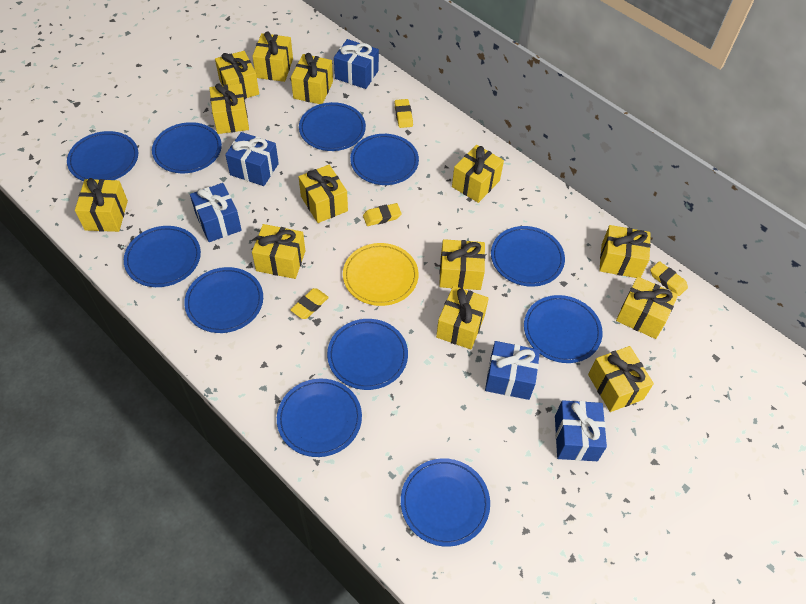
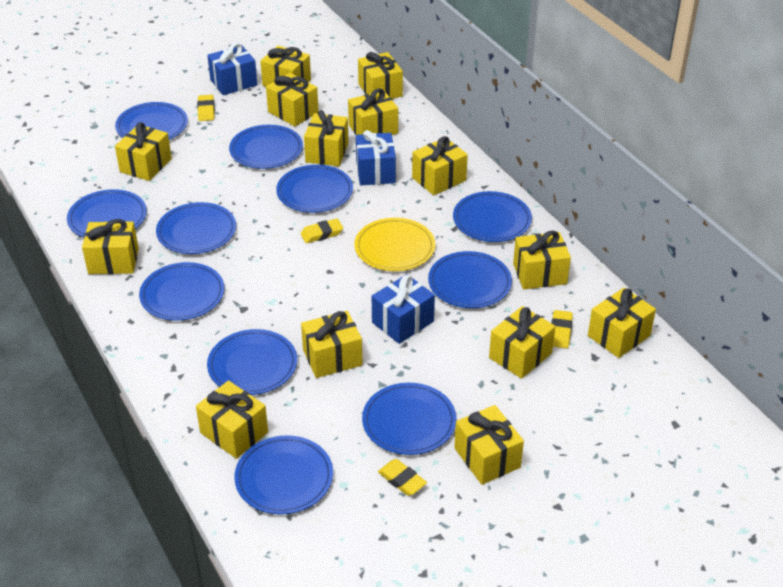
blue gift: 5 -> 3
yellow gift: 13 -> 14

